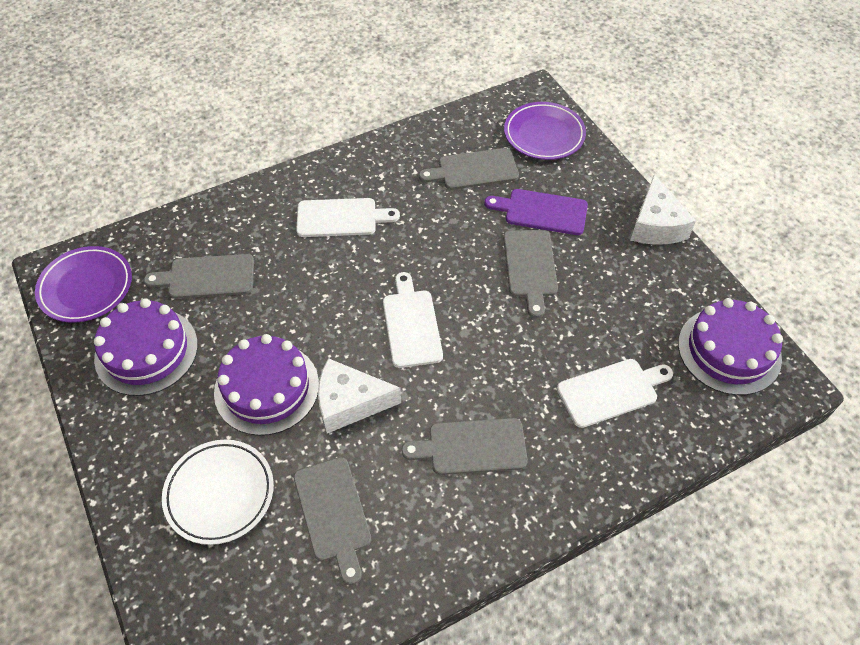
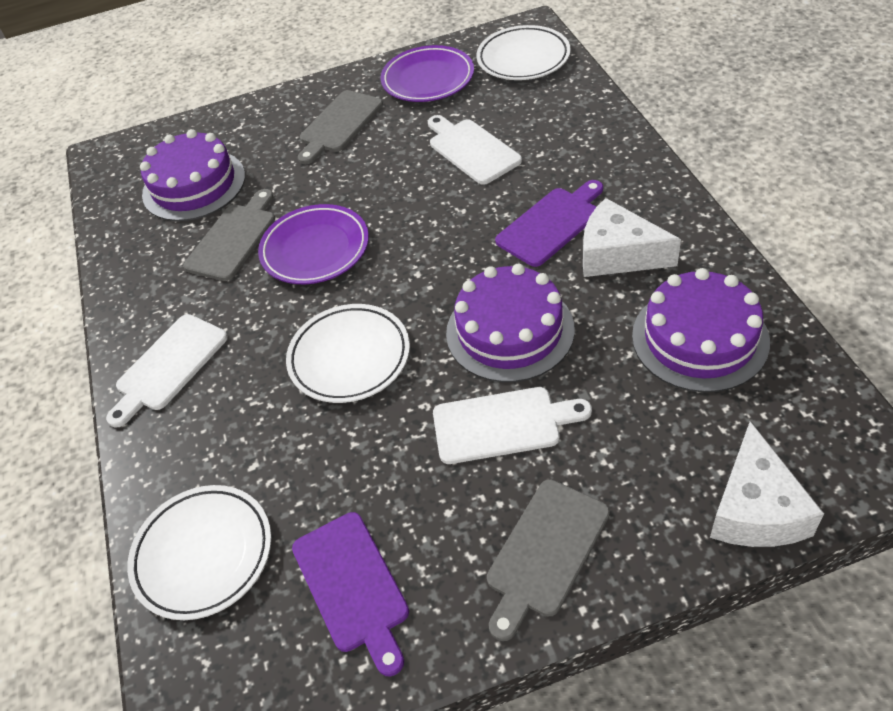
grey cutting board: 5 -> 3
purple cutting board: 1 -> 2
white plate: 1 -> 3

